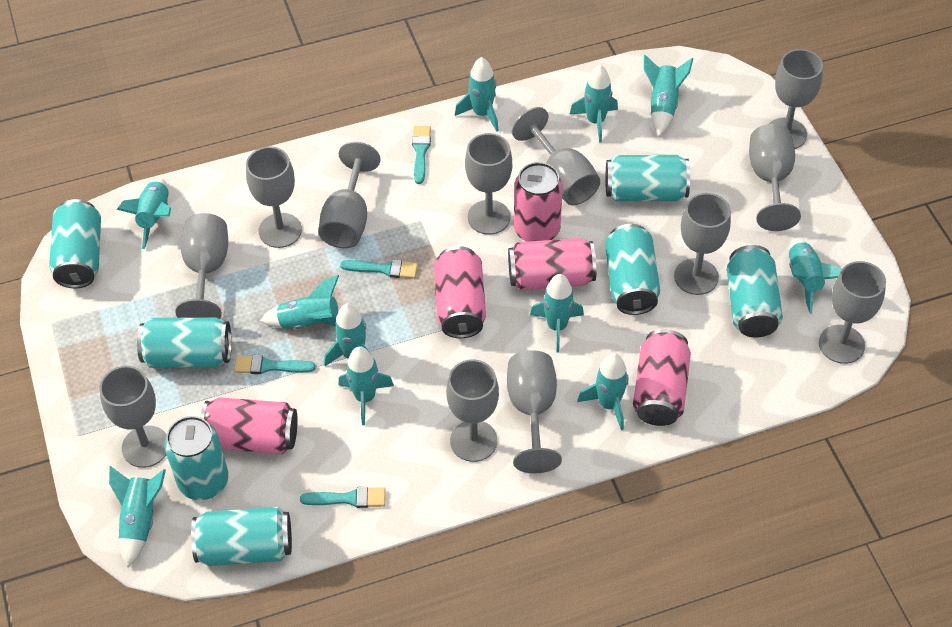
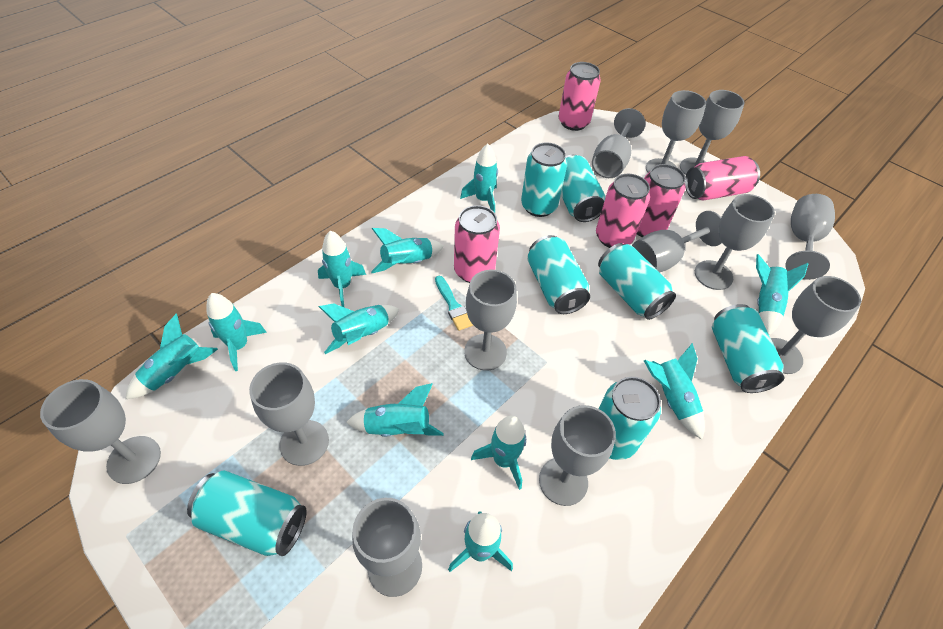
turquoise brush: 4 -> 1

